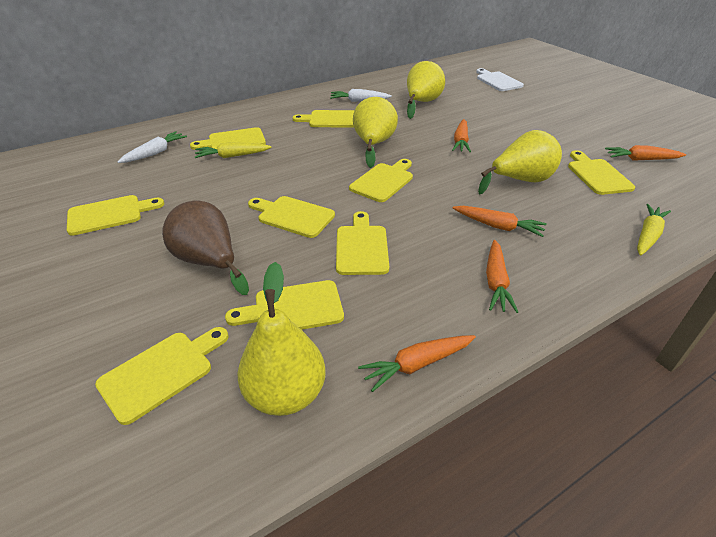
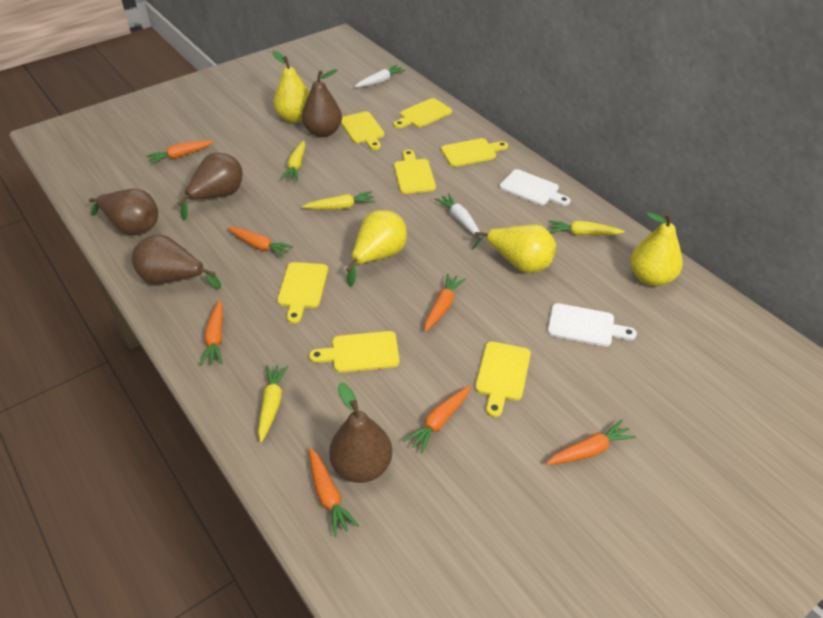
brown pear: 1 -> 5
orange carrot: 5 -> 7
white cutting board: 1 -> 2
yellow carrot: 2 -> 4
yellow cutting board: 9 -> 7

